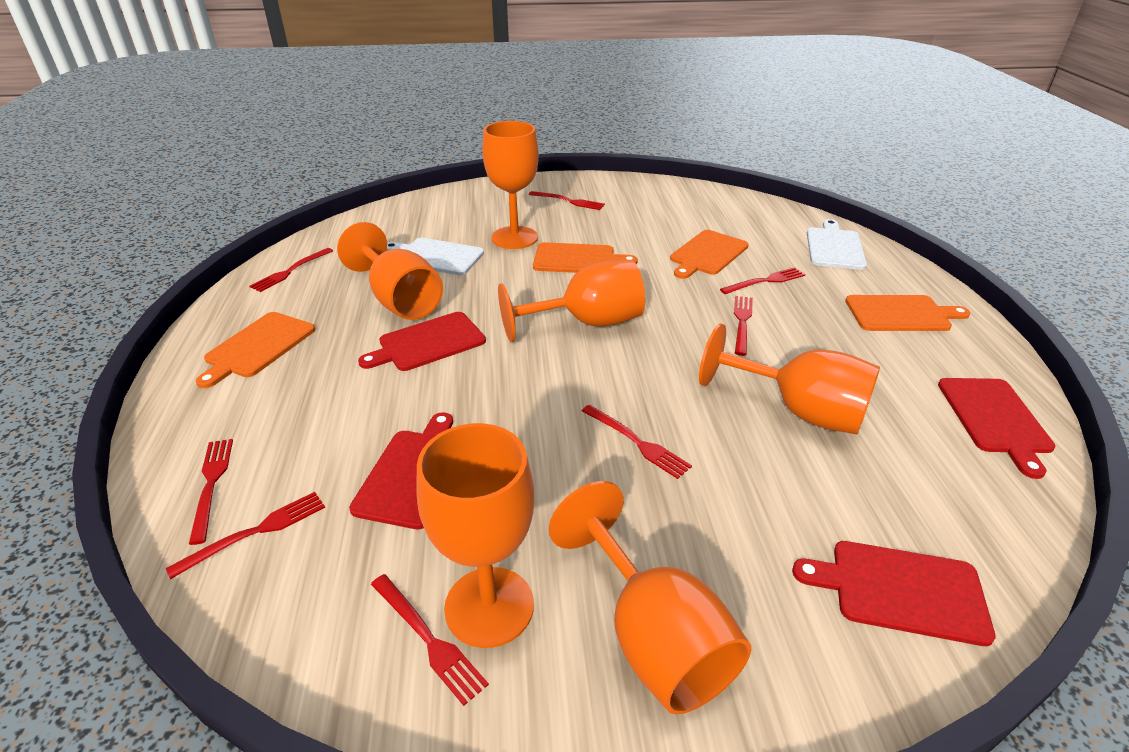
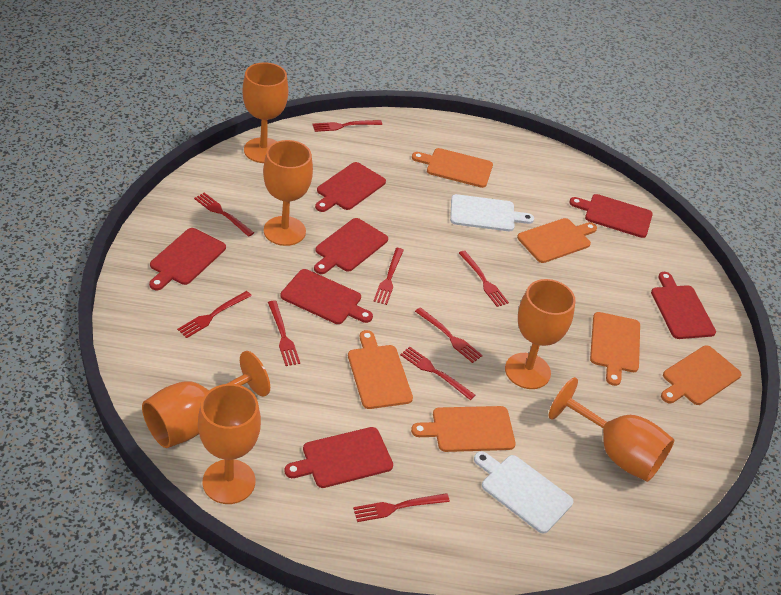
orange cutting board: 4 -> 6
red cutting board: 4 -> 7
red fork: 8 -> 9

